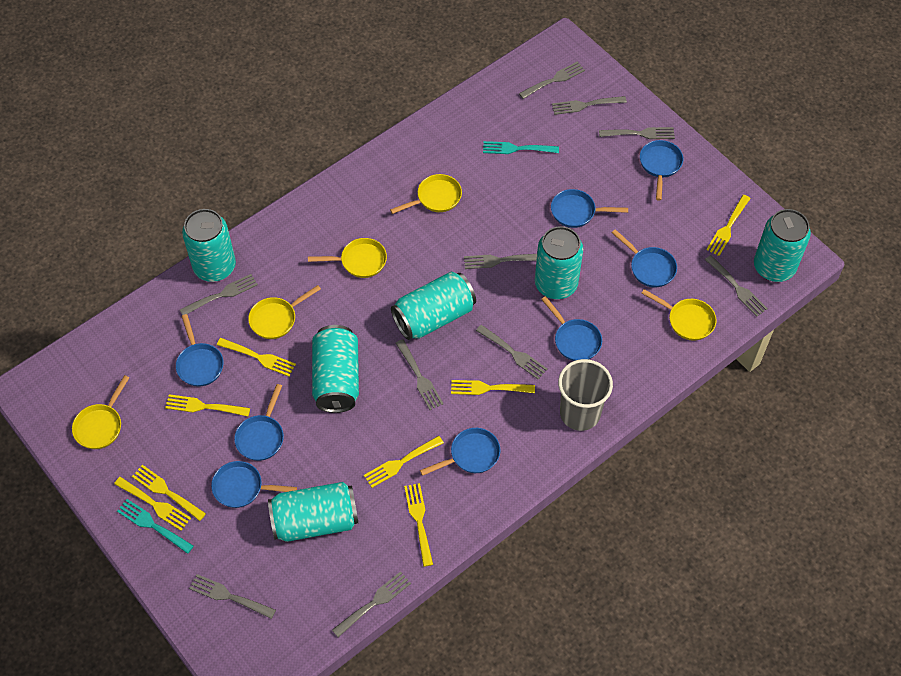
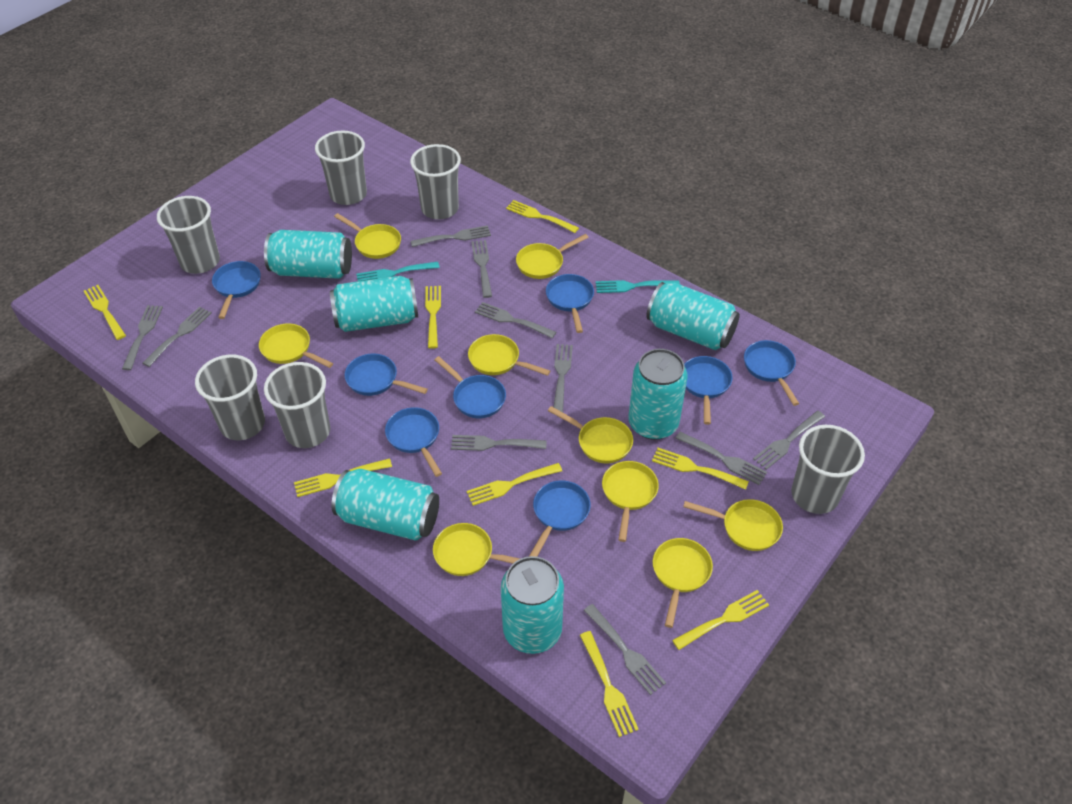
grey cup: 1 -> 6
yellow pan: 5 -> 9

